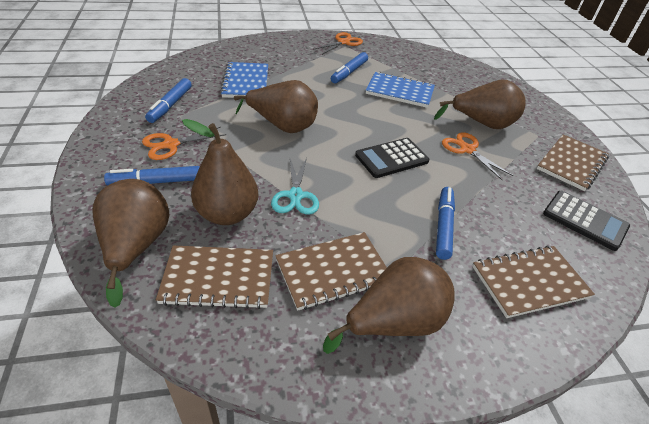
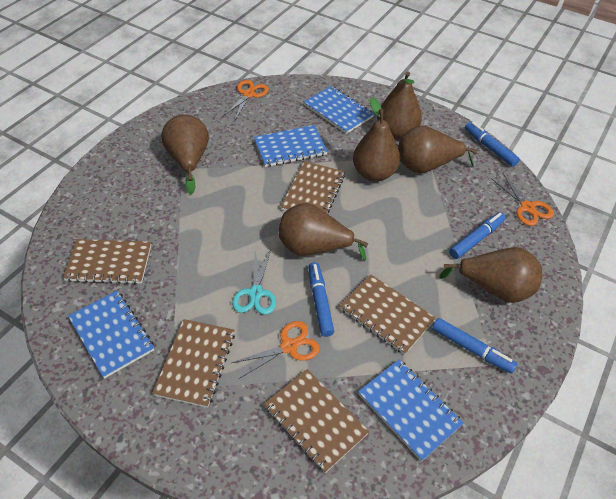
black calculator: 2 -> 0
blue notebook: 2 -> 4
brown notebook: 4 -> 5
brown pear: 5 -> 6

